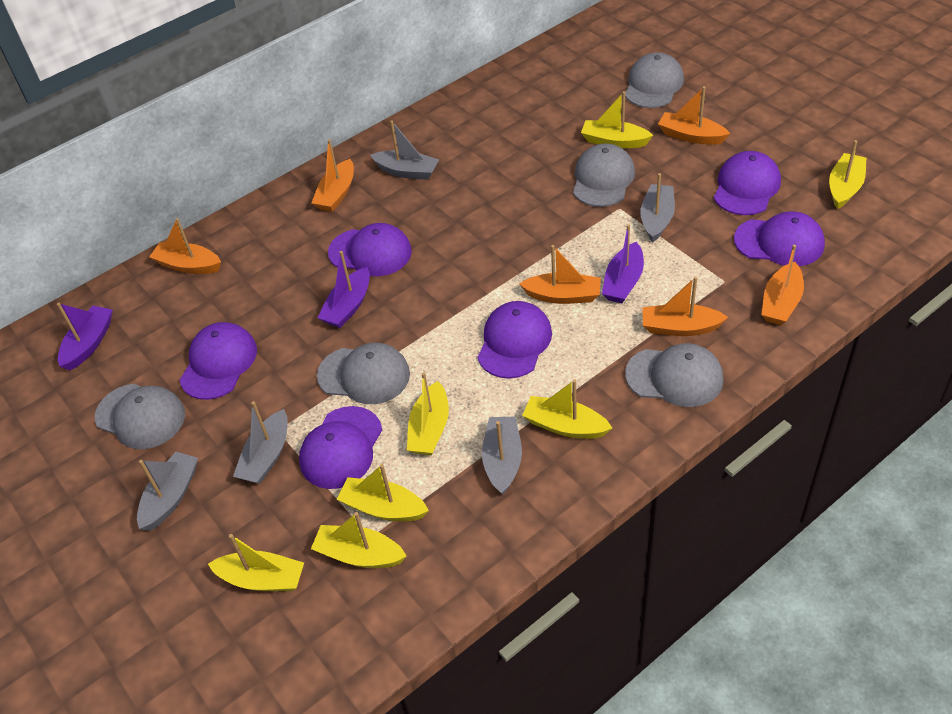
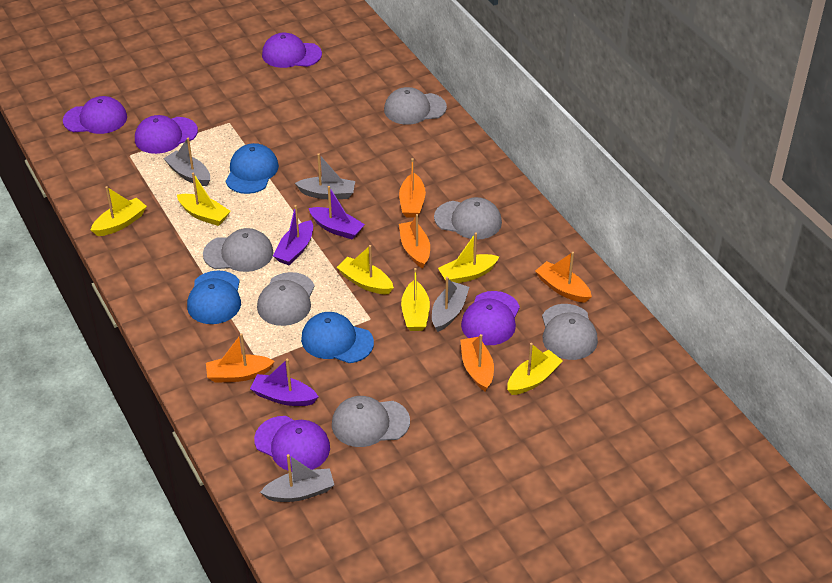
blue cap: 0 -> 3
grey boat: 5 -> 4
grey cap: 5 -> 6
orange boat: 6 -> 5
purple cap: 6 -> 5
yellow boat: 7 -> 6

